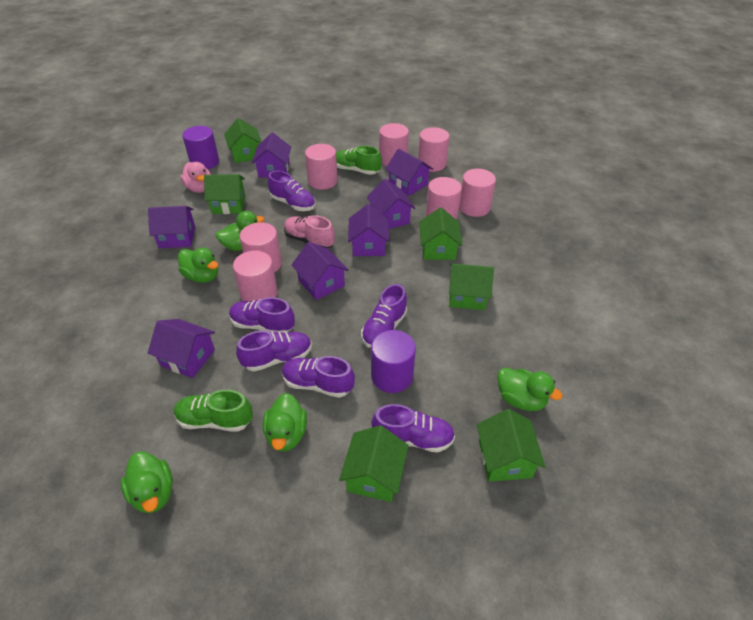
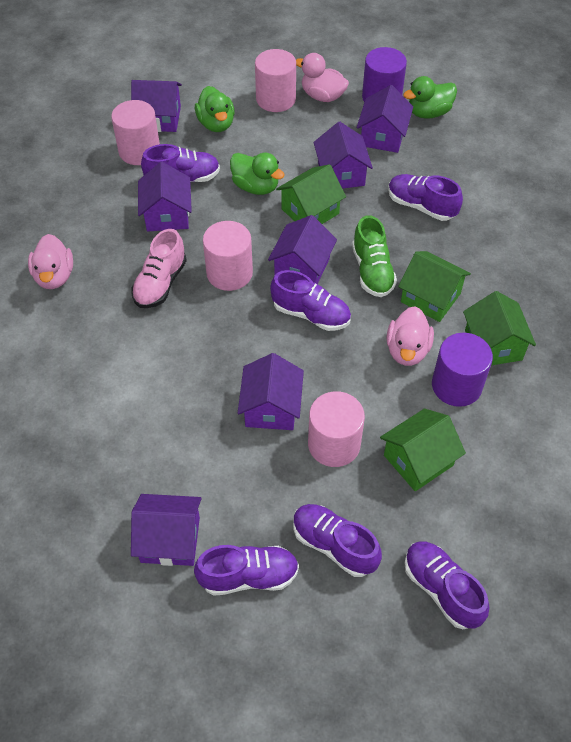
green duck: 5 -> 3
green house: 6 -> 4
green shoe: 2 -> 1
pink cylinder: 7 -> 4
pink duck: 1 -> 3

